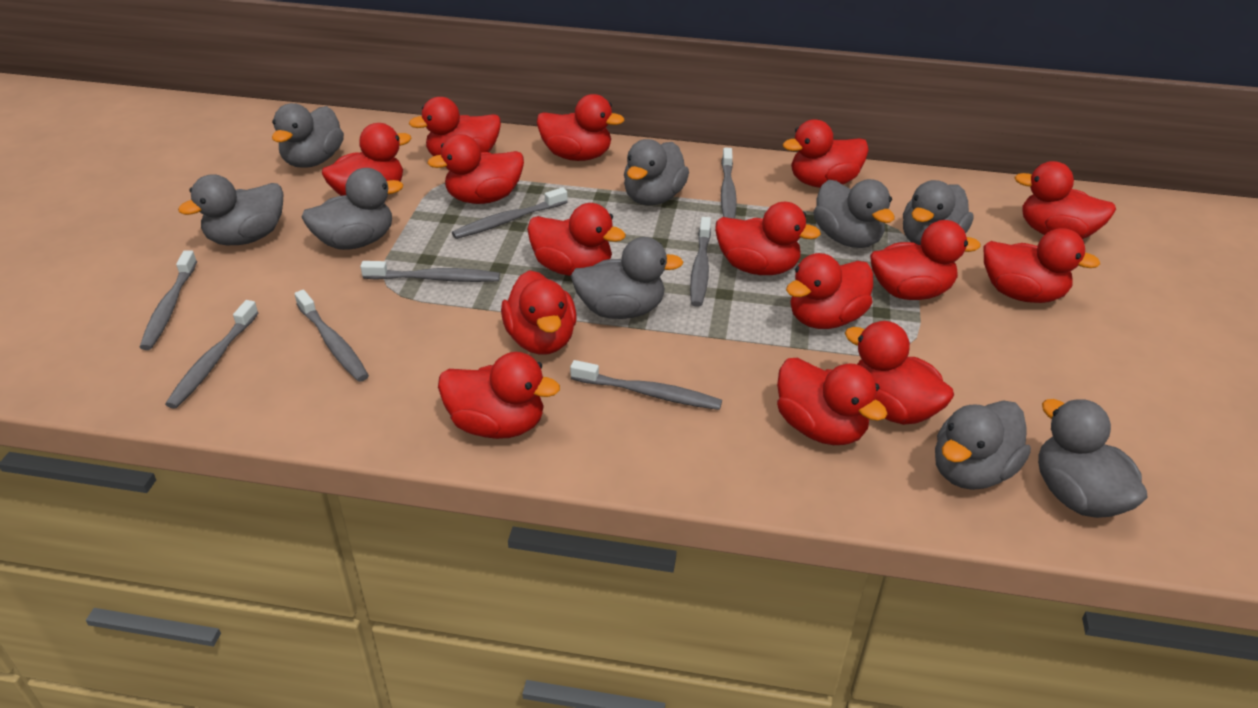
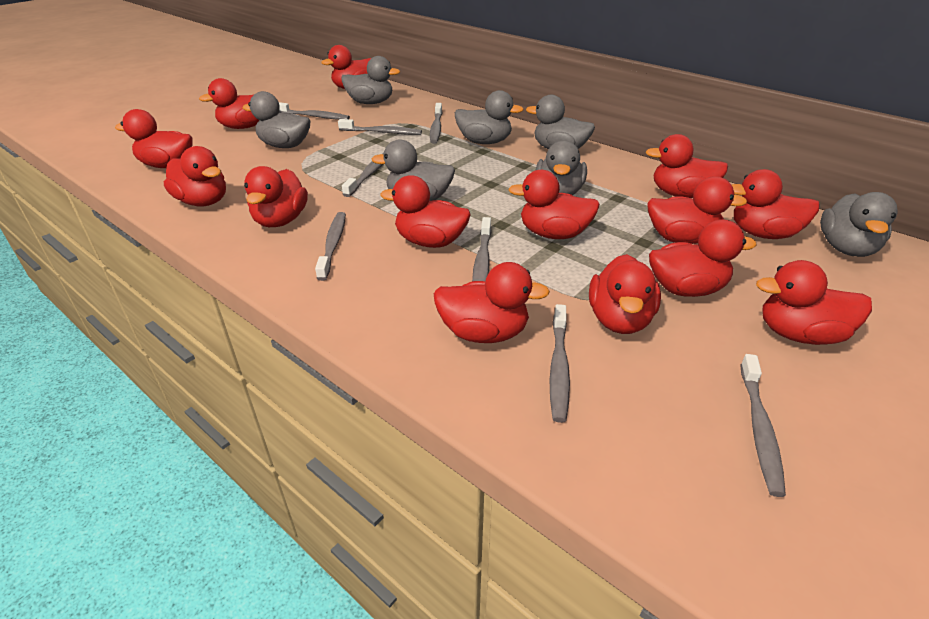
grey duck: 9 -> 7
red duck: 15 -> 14

